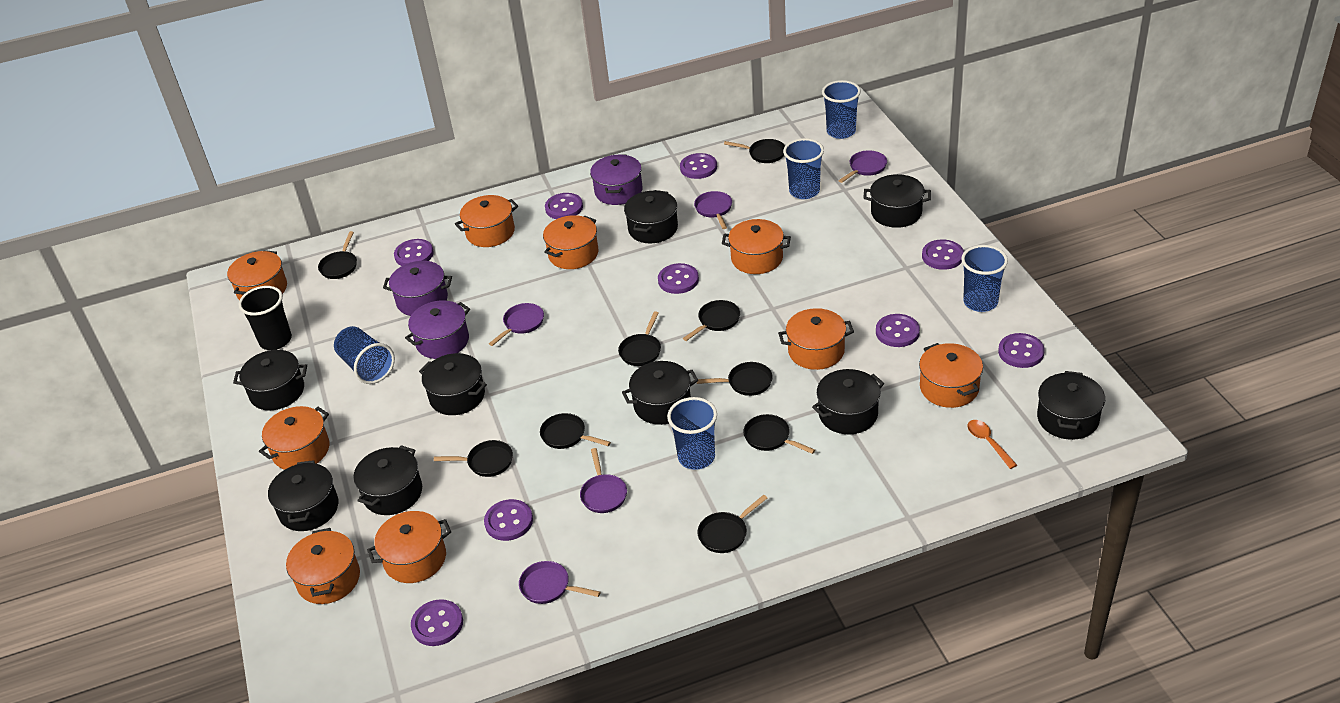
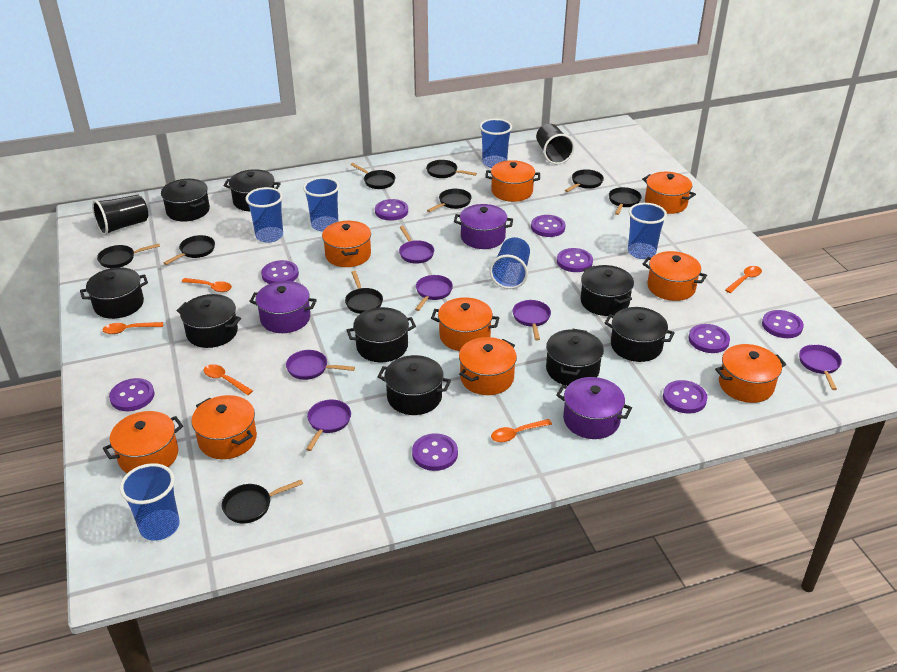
black cup: 1 -> 2
blue cup: 5 -> 6
orange spoon: 1 -> 5
purple pan: 5 -> 6

